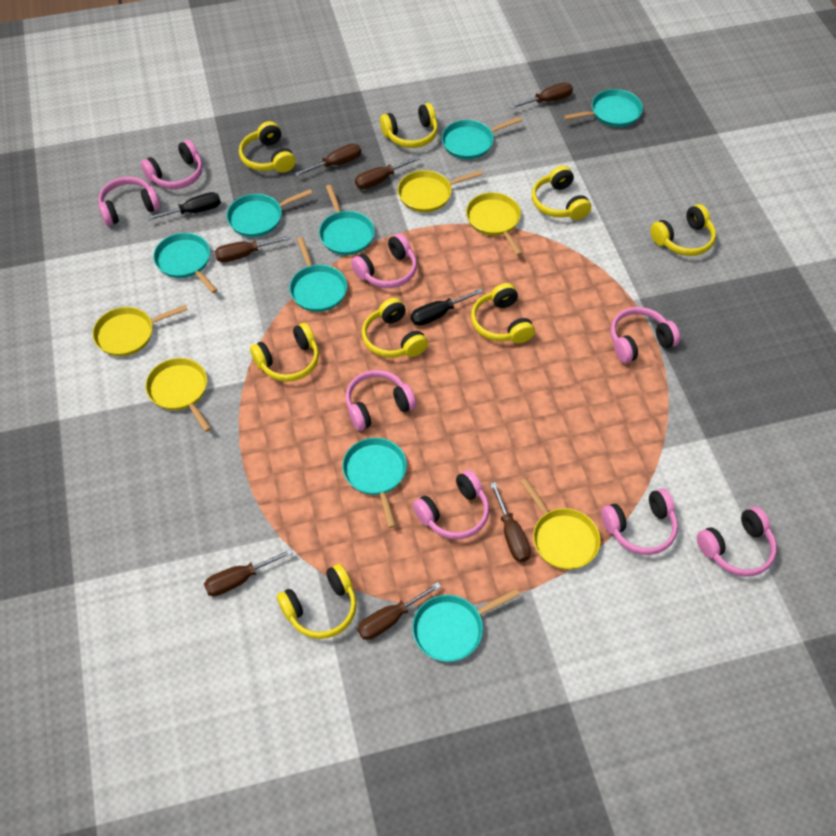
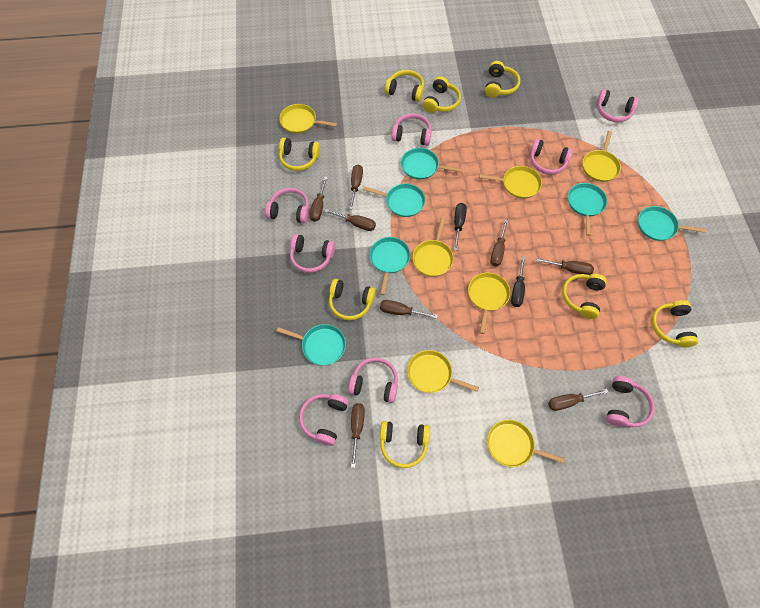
brown screwdriver: 7 -> 8
turquoise pan: 8 -> 6
yellow pan: 5 -> 7

